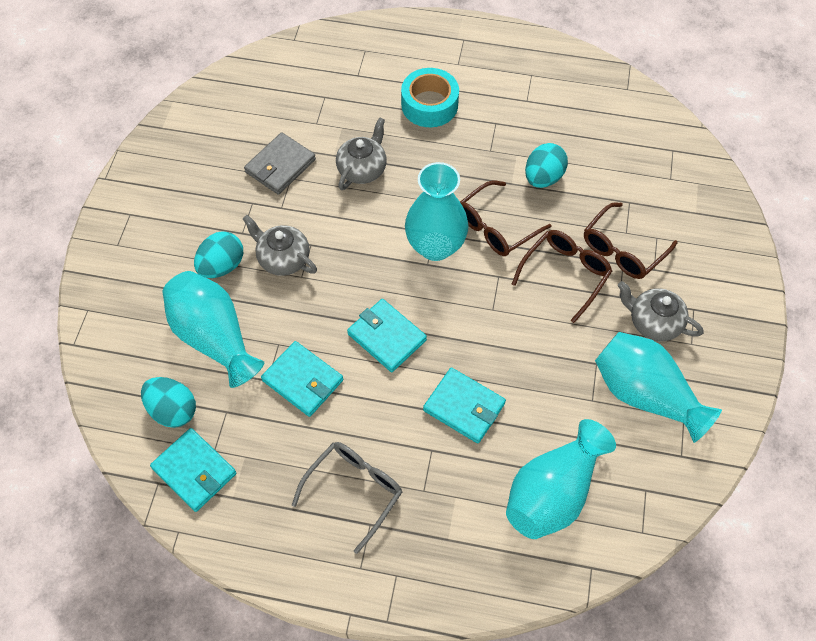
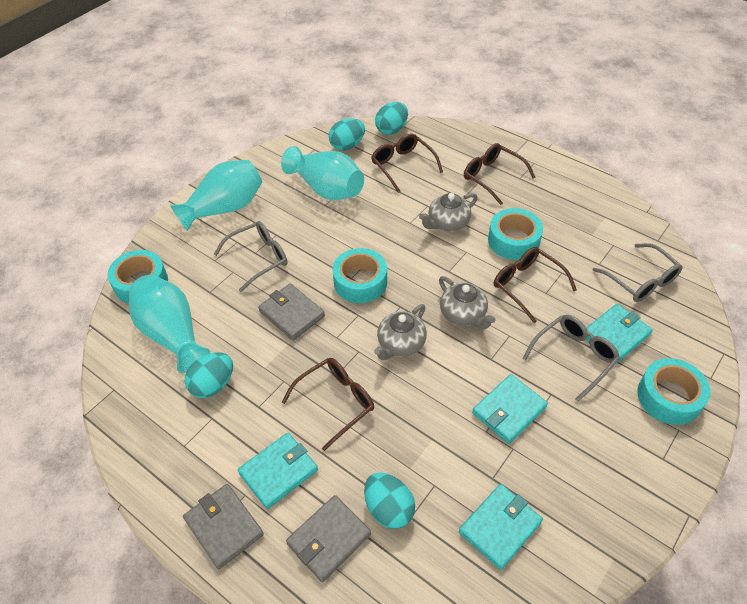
brown glasses: 3 -> 4
grey glasses: 1 -> 3
grey wallet: 1 -> 3
turquoise egg: 3 -> 4
turquoise tape: 1 -> 4
turquoise vase: 4 -> 3

